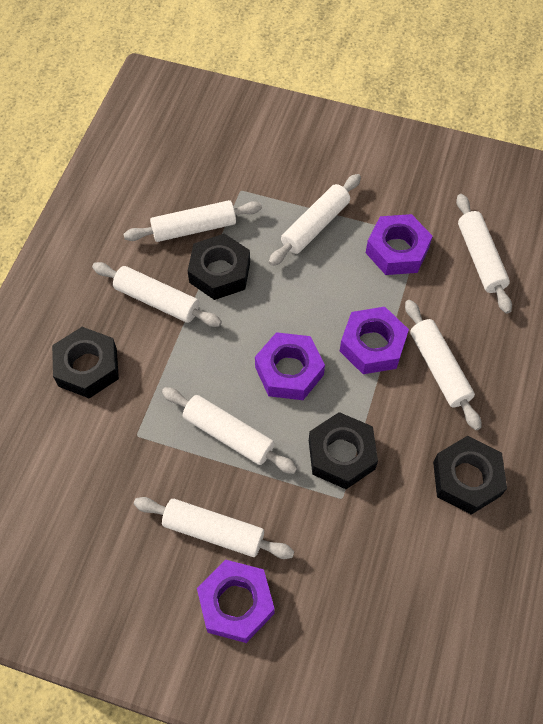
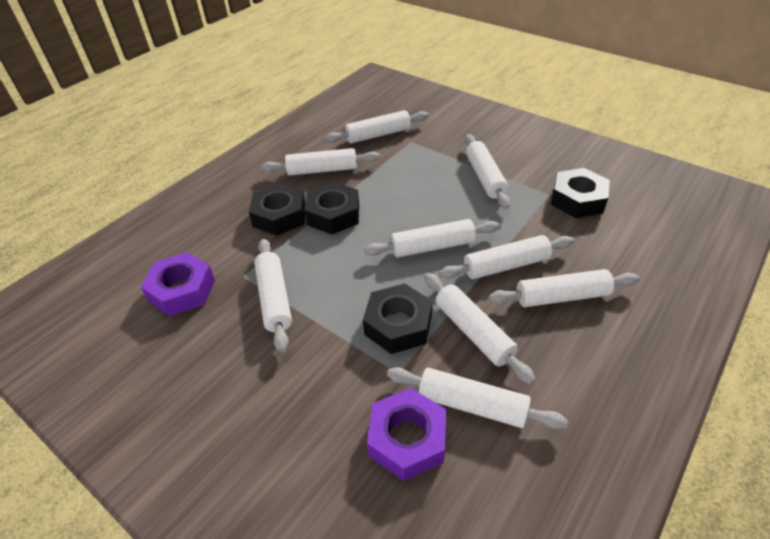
purple nut: 4 -> 2
white rolling pin: 7 -> 9

